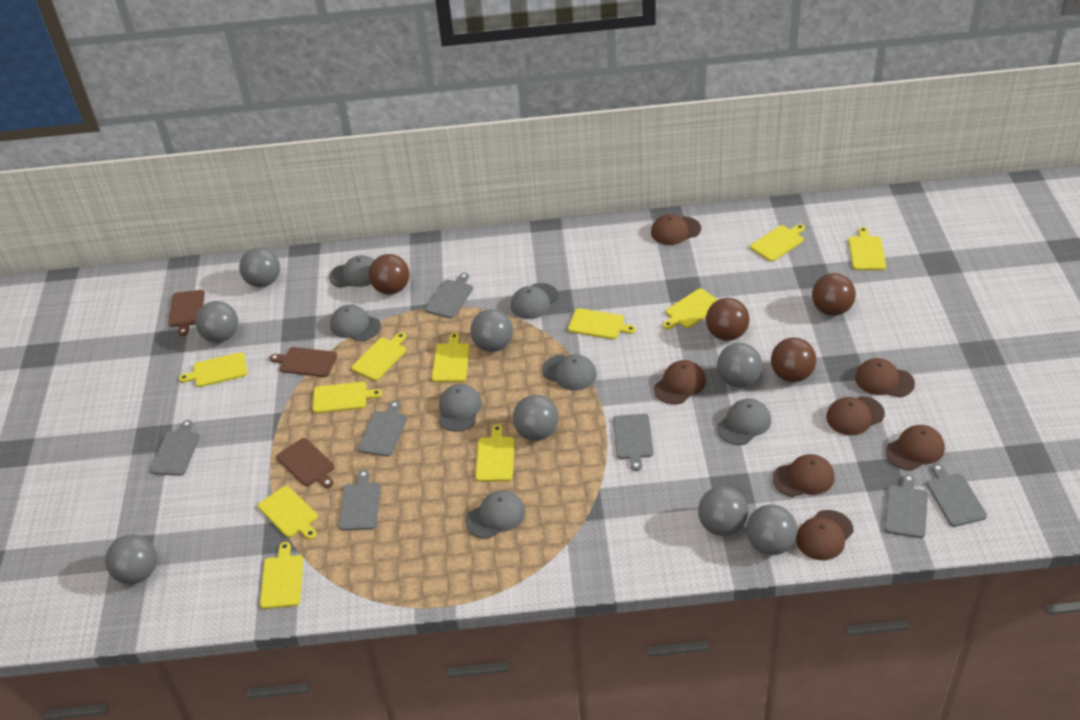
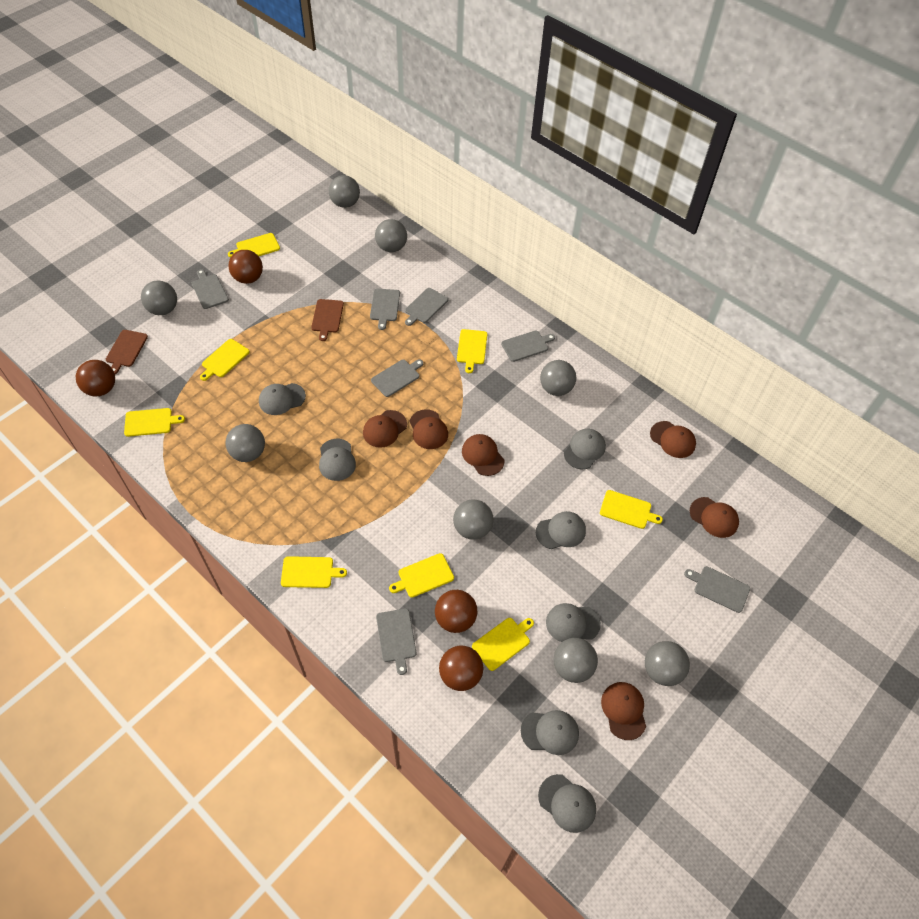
brown cap: 7 -> 6
brown cutting board: 3 -> 2
yellow cutting board: 11 -> 8

